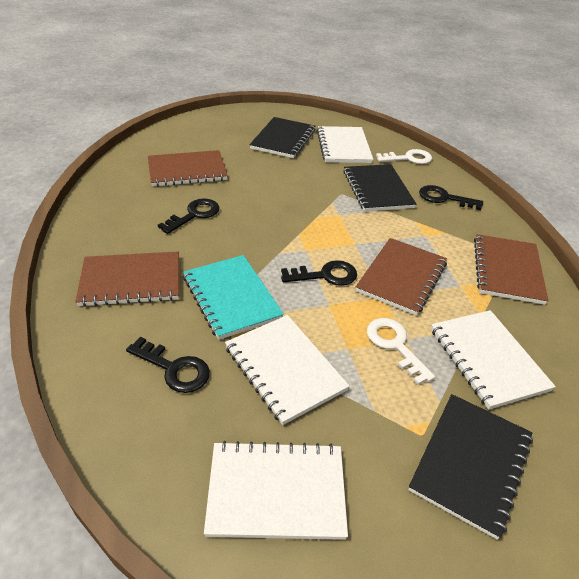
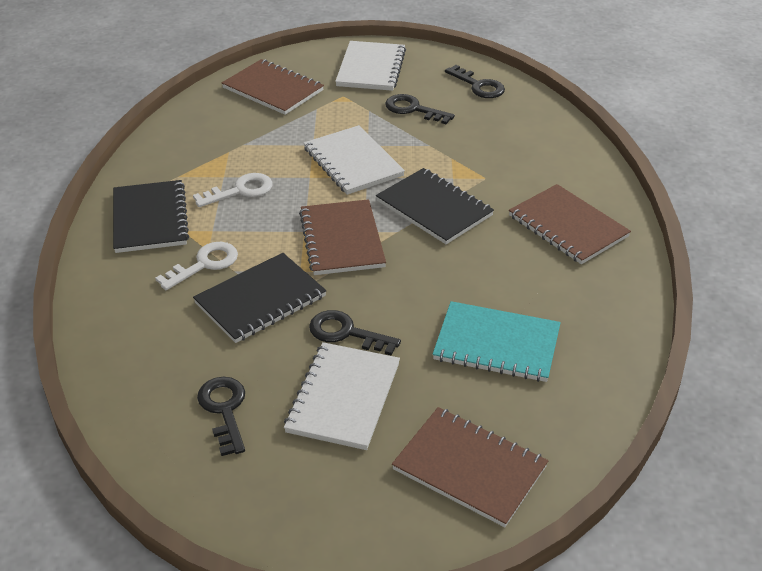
white notebook: 4 -> 3

